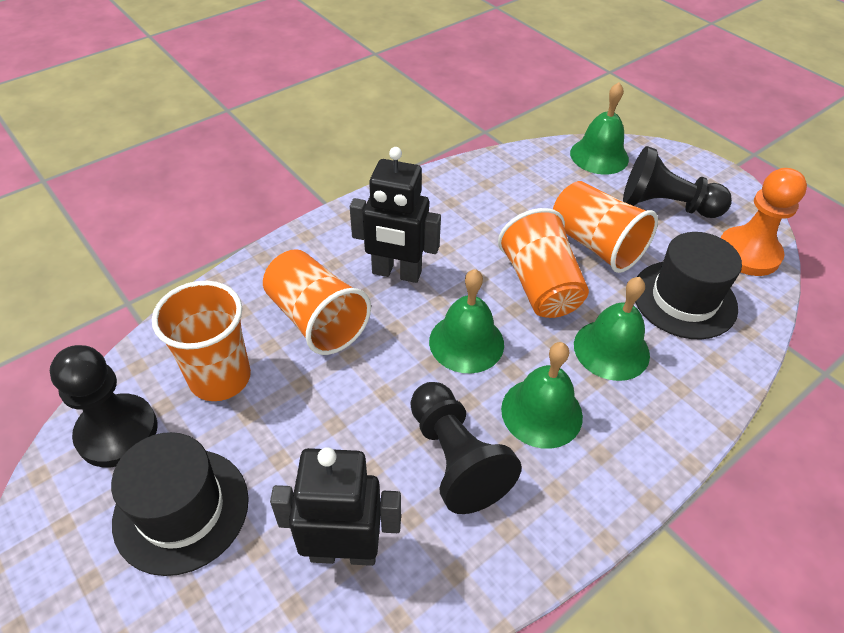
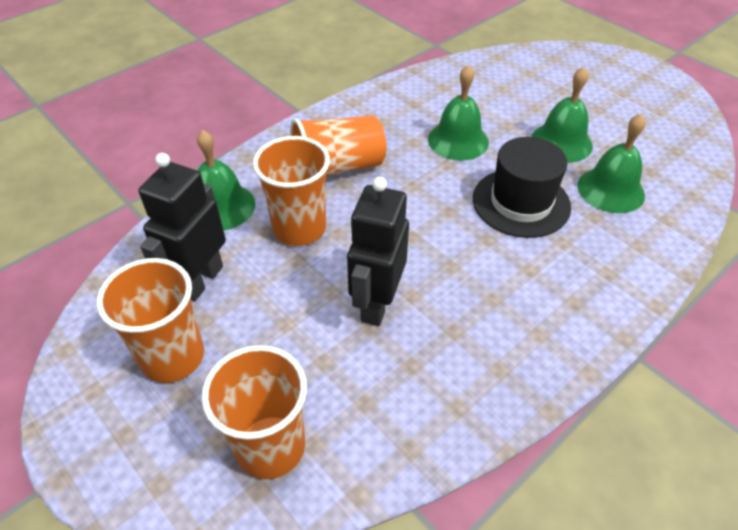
black hat: 2 -> 1
black pawn: 3 -> 0
orange pawn: 1 -> 0

